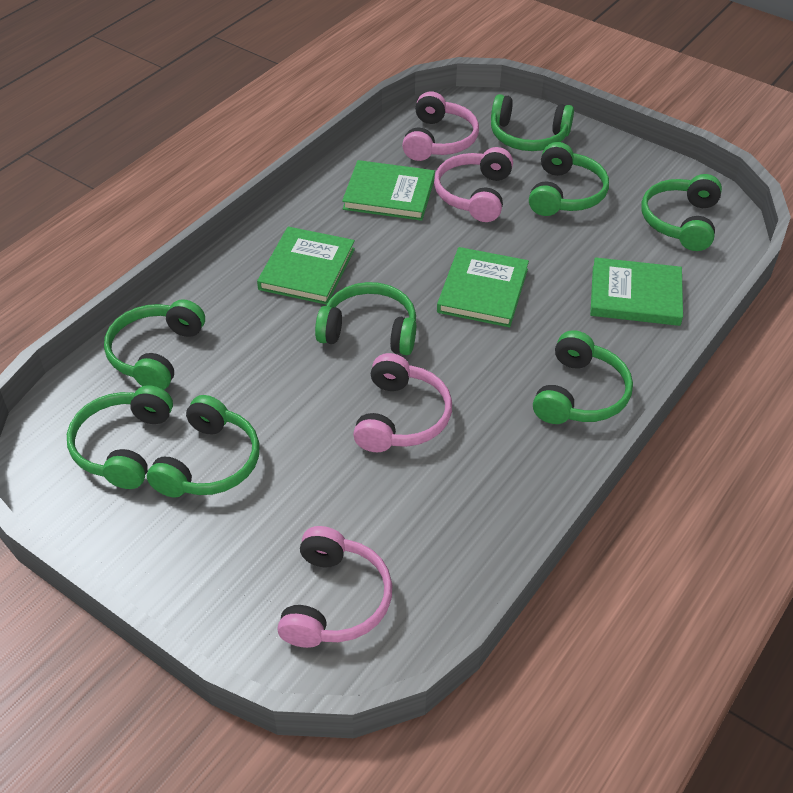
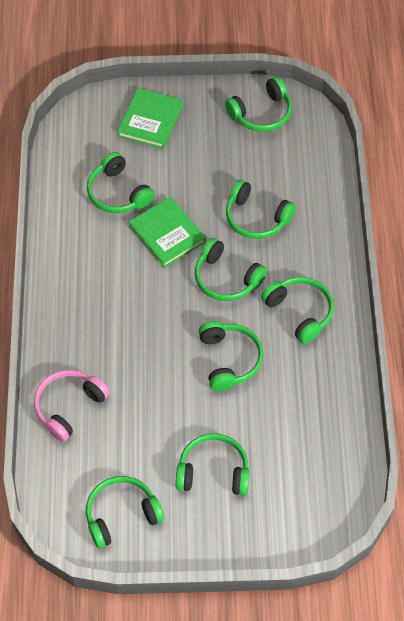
green book: 4 -> 2
pink headphones: 4 -> 1

